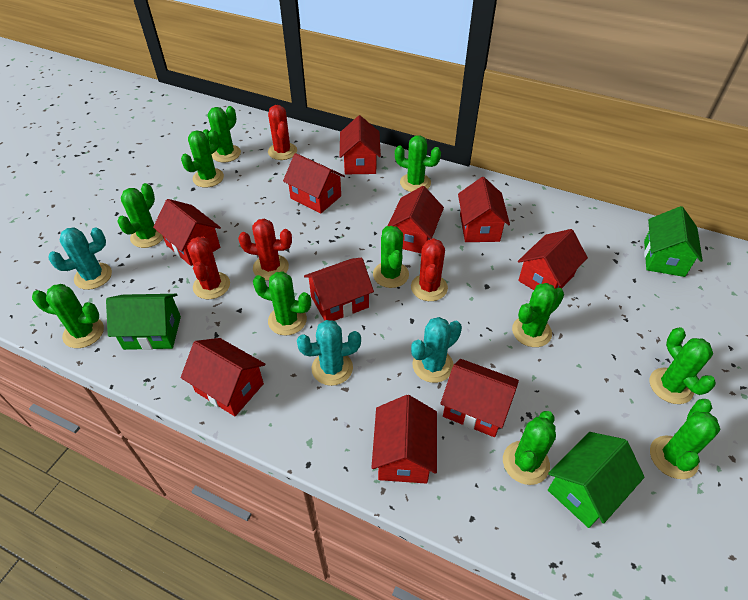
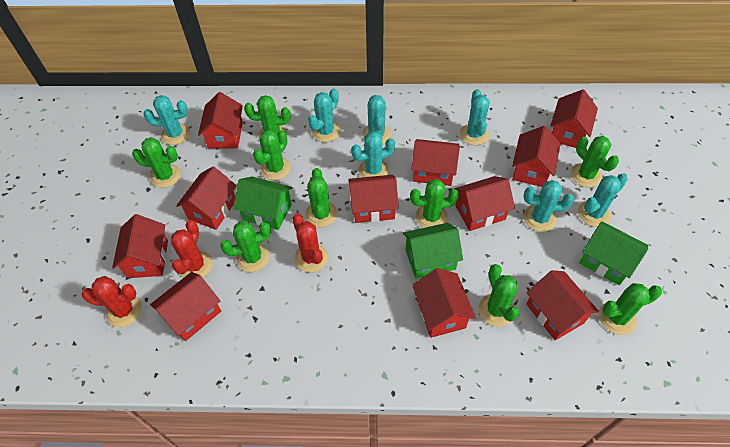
green cactus: 11 -> 9
red cactus: 4 -> 3
red house: 10 -> 11
turquoise cactus: 3 -> 7

